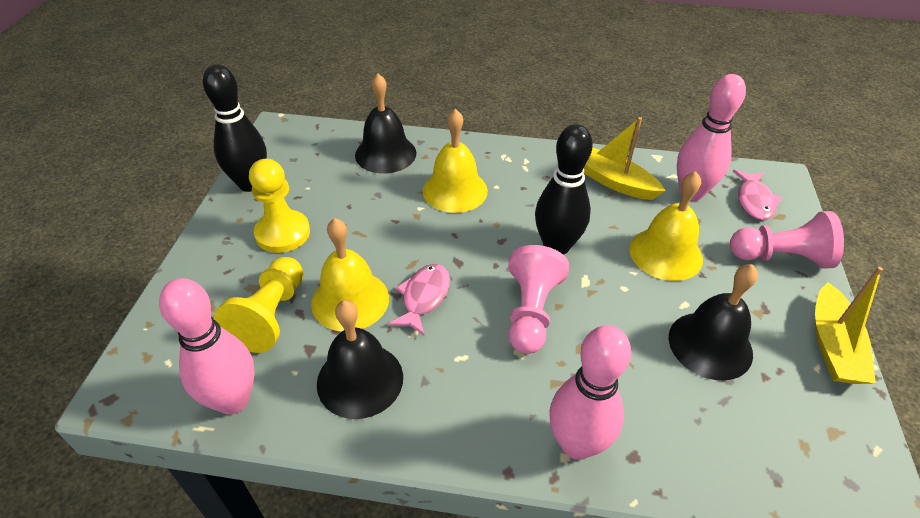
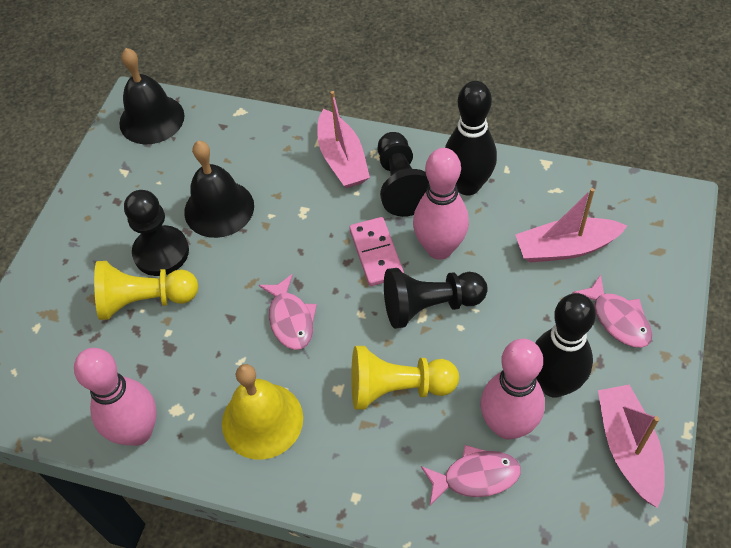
black bell: 3 -> 2
black pawn: 0 -> 3
pink boat: 0 -> 3
pink domino: 0 -> 1
pink fish: 2 -> 3
pink pawn: 2 -> 0
yellow bell: 3 -> 1
yellow boat: 2 -> 0

